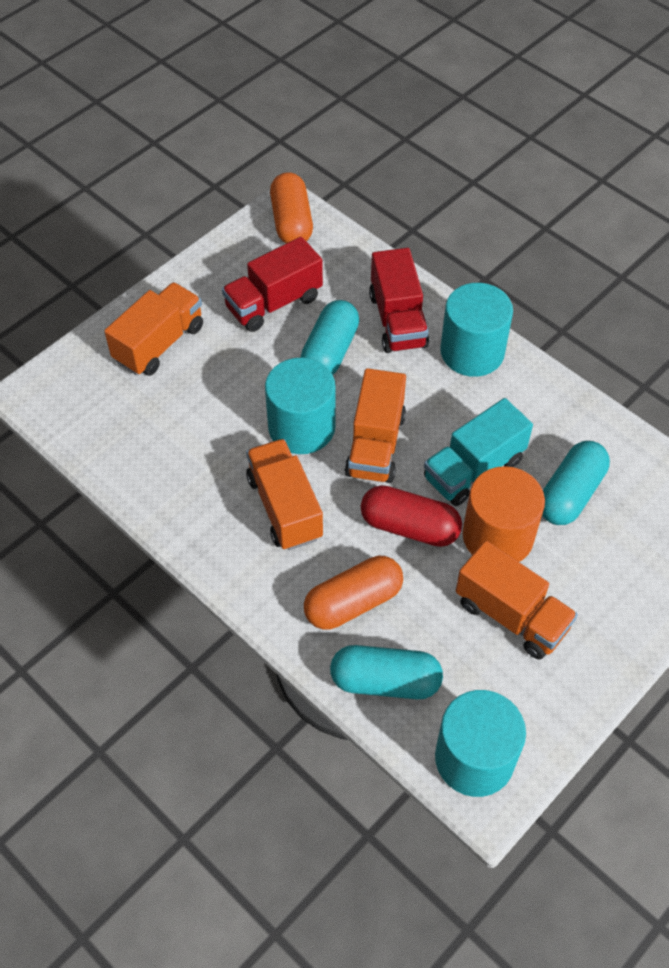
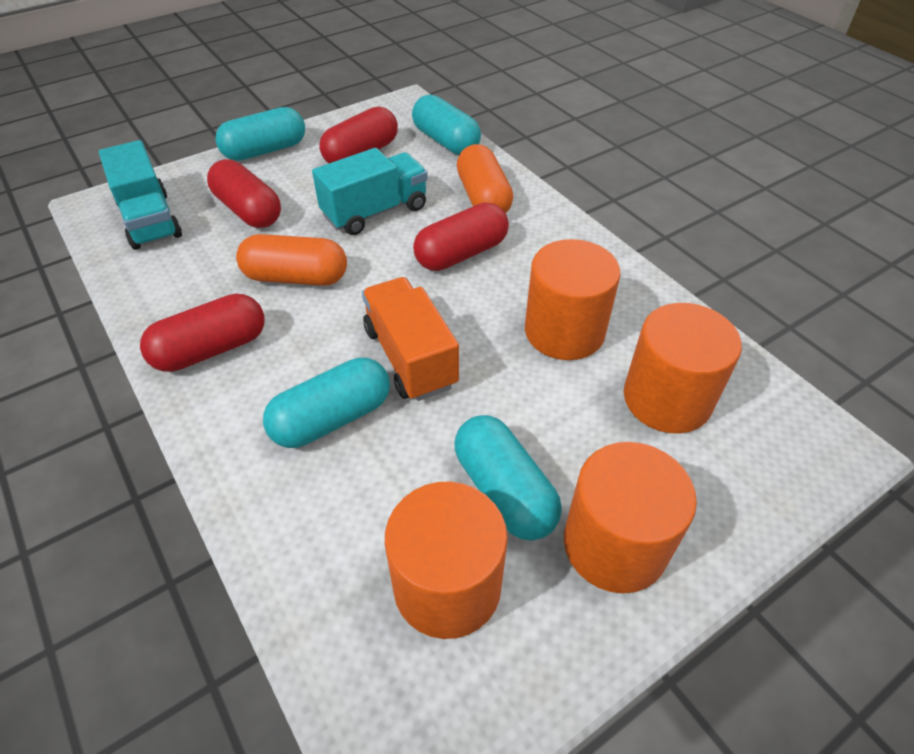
orange cylinder: 1 -> 4
orange truck: 4 -> 1
red capsule: 1 -> 4
red truck: 2 -> 0
turquoise capsule: 3 -> 4
turquoise cylinder: 3 -> 0
turquoise truck: 1 -> 2

